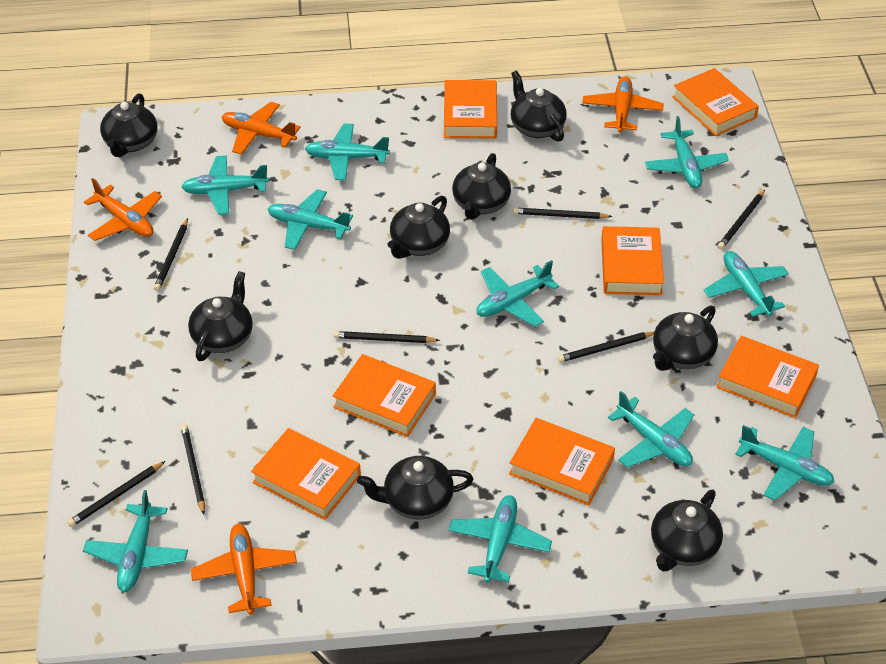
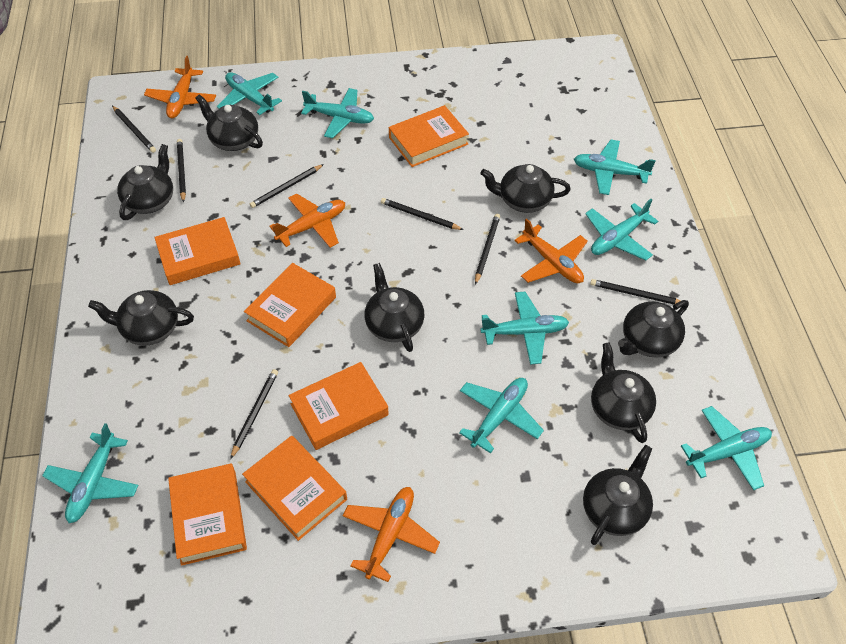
orange book: 7 -> 6
turquoise plane: 10 -> 8

